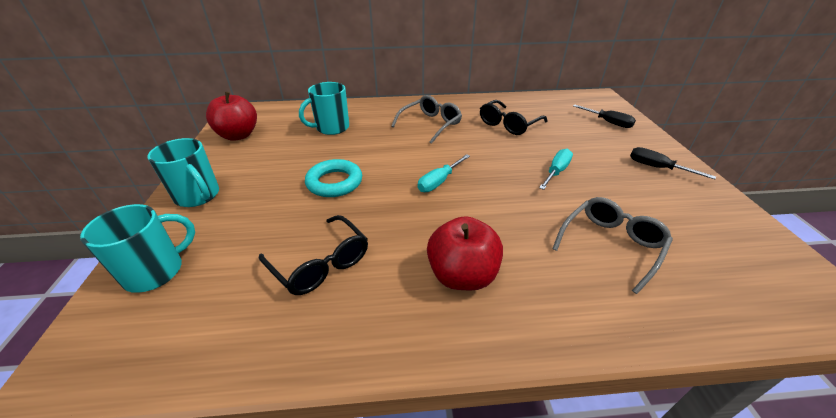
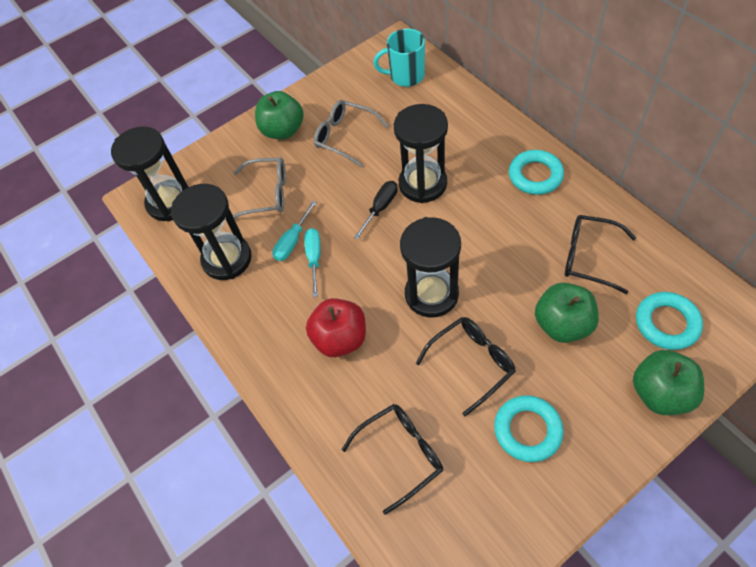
black glasses: 2 -> 3
black hourglass: 0 -> 4
black screwdriver: 2 -> 1
green apple: 0 -> 3
red apple: 2 -> 1
turquoise mug: 3 -> 1
turquoise ring: 1 -> 3

